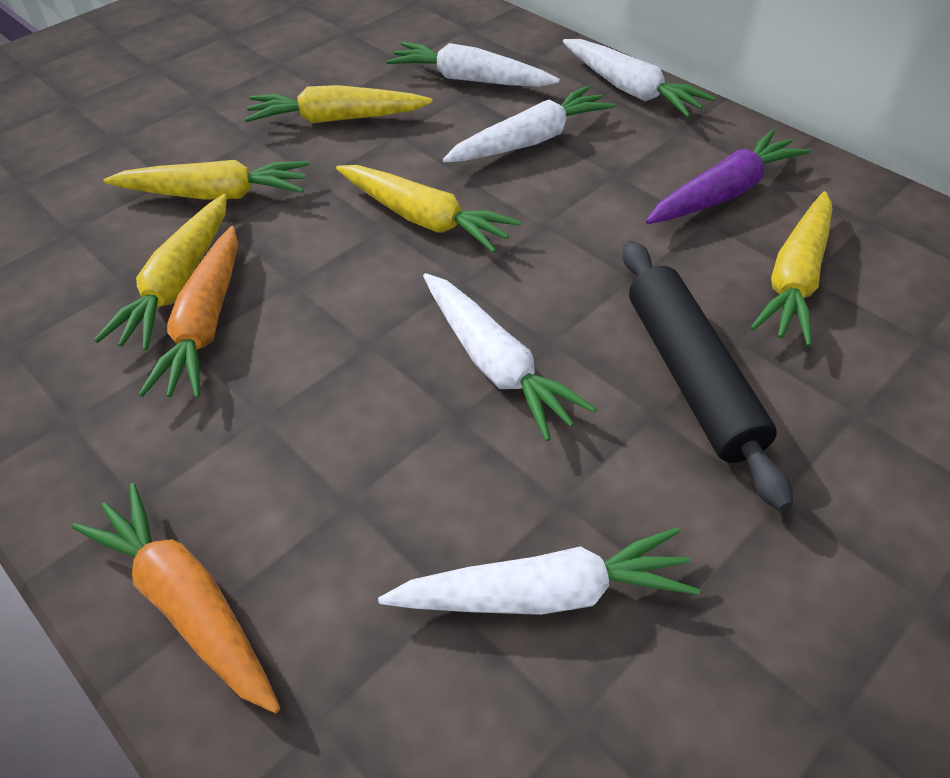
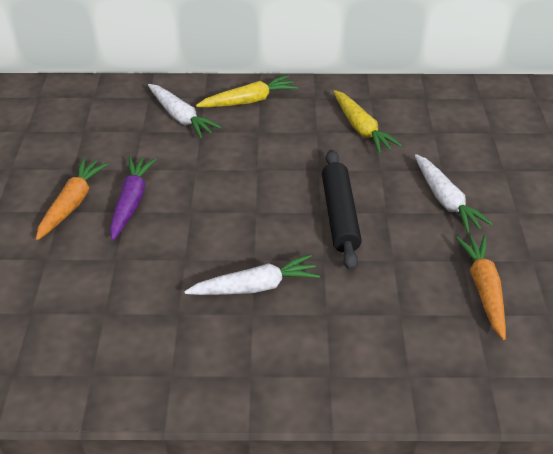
white carrot: 5 -> 3
yellow carrot: 5 -> 2

